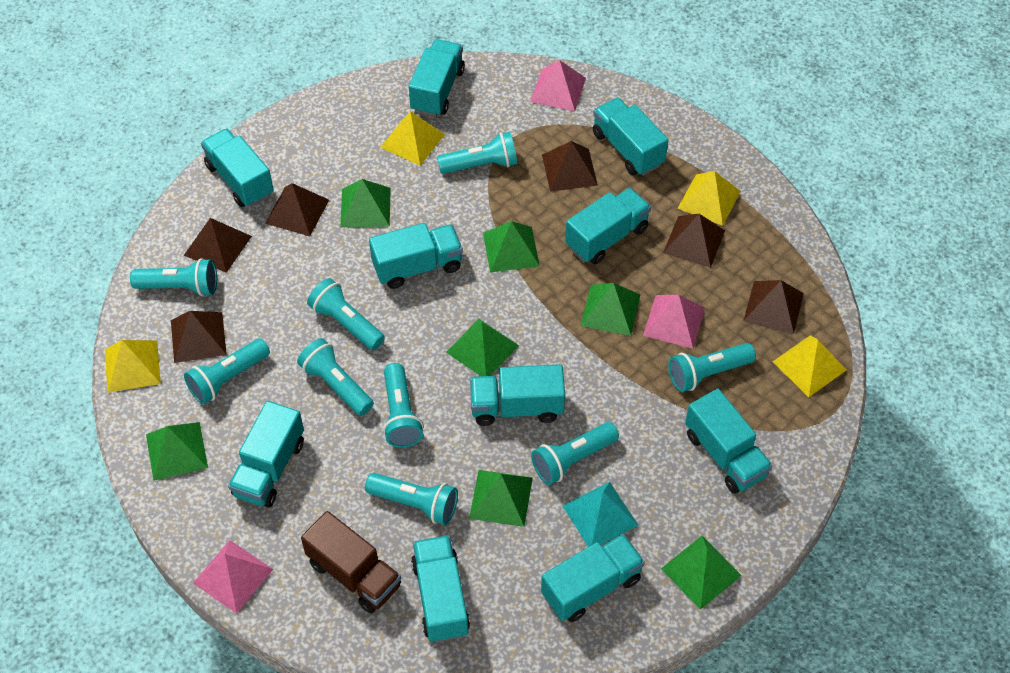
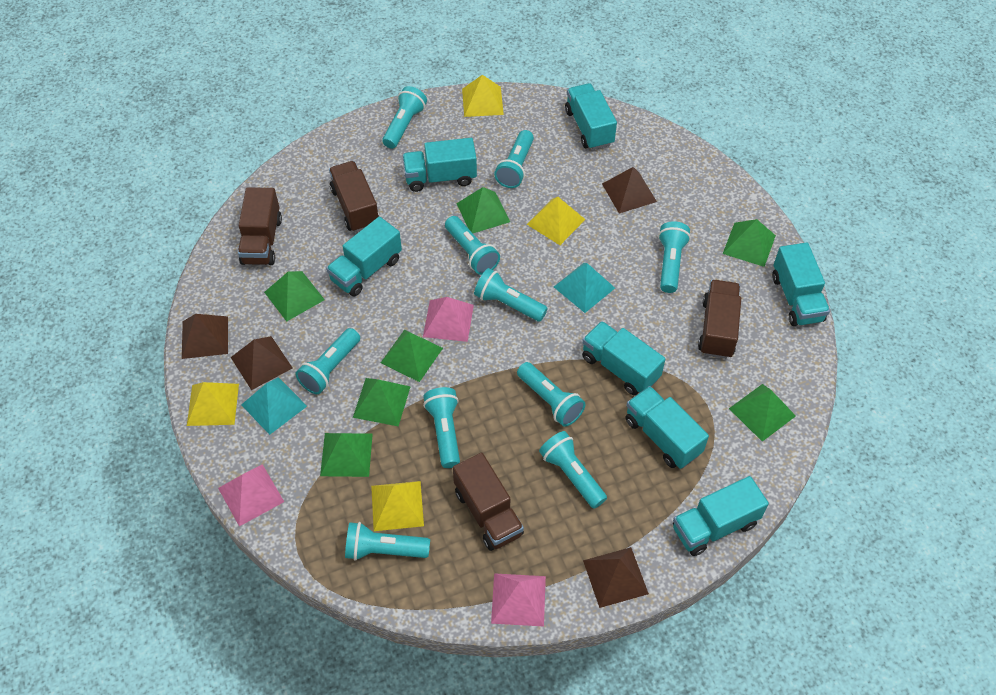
brown pyramid: 6 -> 4
brown truck: 1 -> 4
turquoise flashlight: 9 -> 10
turquoise pyramid: 1 -> 2
turquoise truck: 10 -> 7

